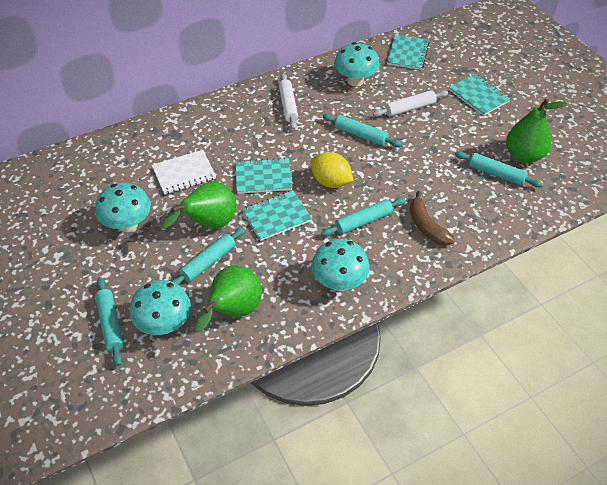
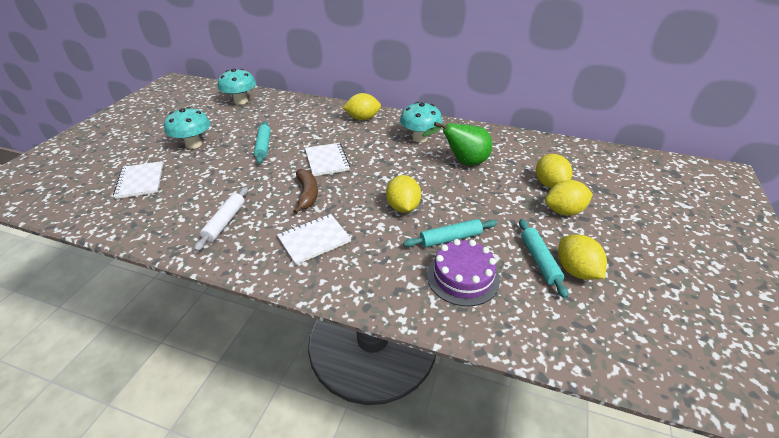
green pear: 3 -> 1
purple cake: 0 -> 1
turquoise mushroom: 4 -> 3
turquoise notebook: 4 -> 0
turquoise rolling pin: 5 -> 3
white notebook: 1 -> 3
white rolling pin: 2 -> 1
yellow lemon: 1 -> 5

